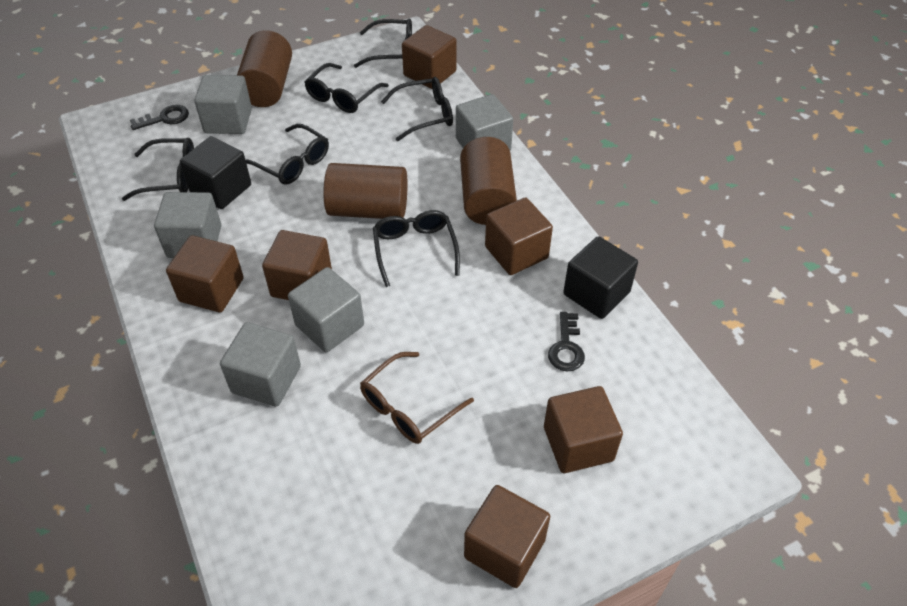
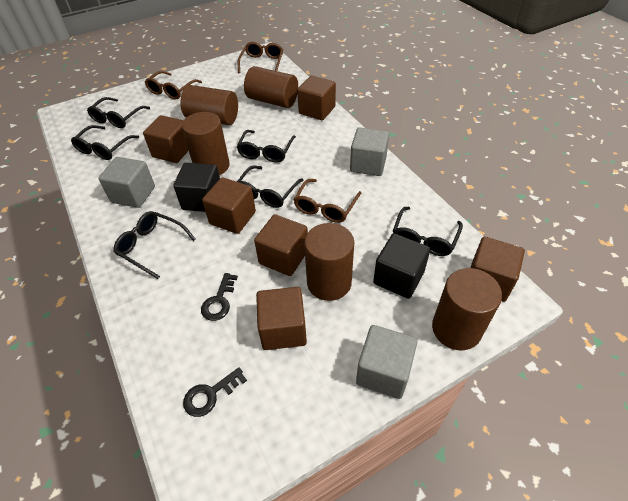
brown cylinder: 3 -> 5
brown glasses: 1 -> 3
grey cube: 5 -> 3

